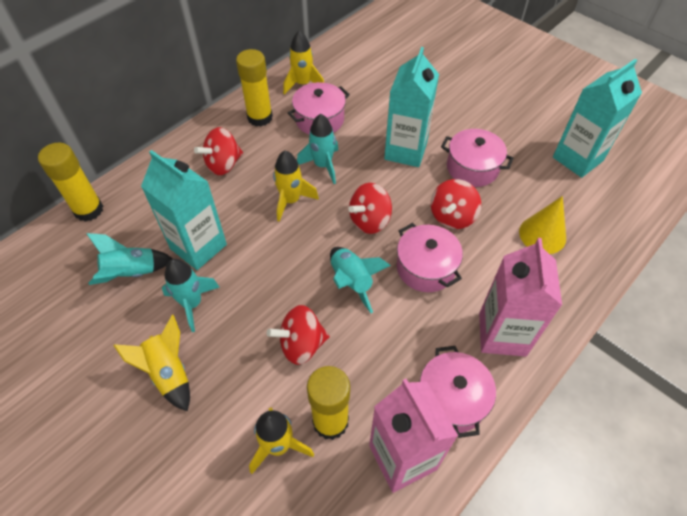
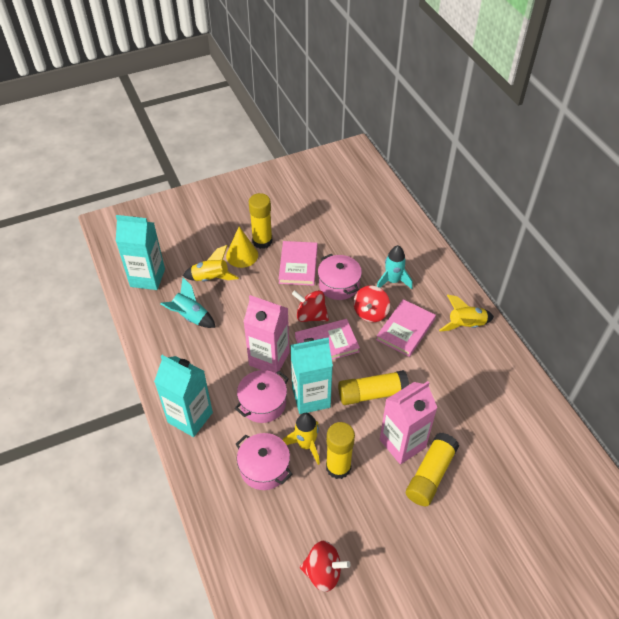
pink book: 0 -> 3
pink pot: 4 -> 3
red spinning top: 4 -> 3
turquoise rocket: 4 -> 2
yellow glue stick: 3 -> 4
yellow rocket: 4 -> 3

